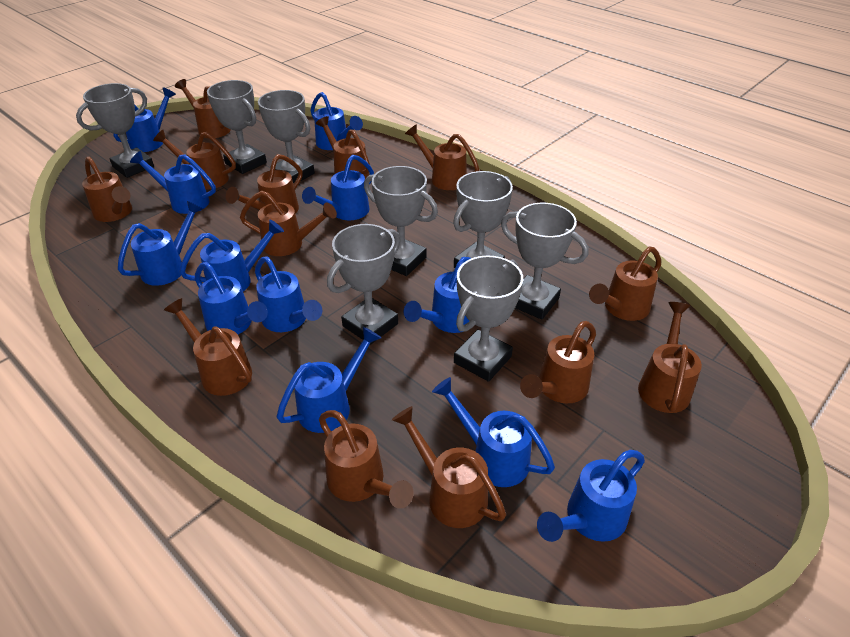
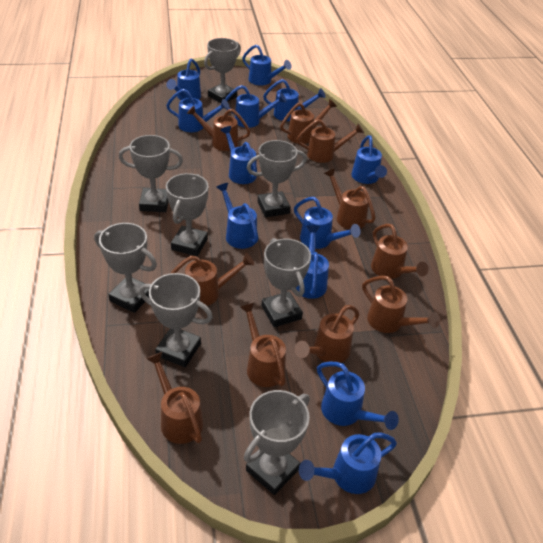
brown watering can: 13 -> 10

